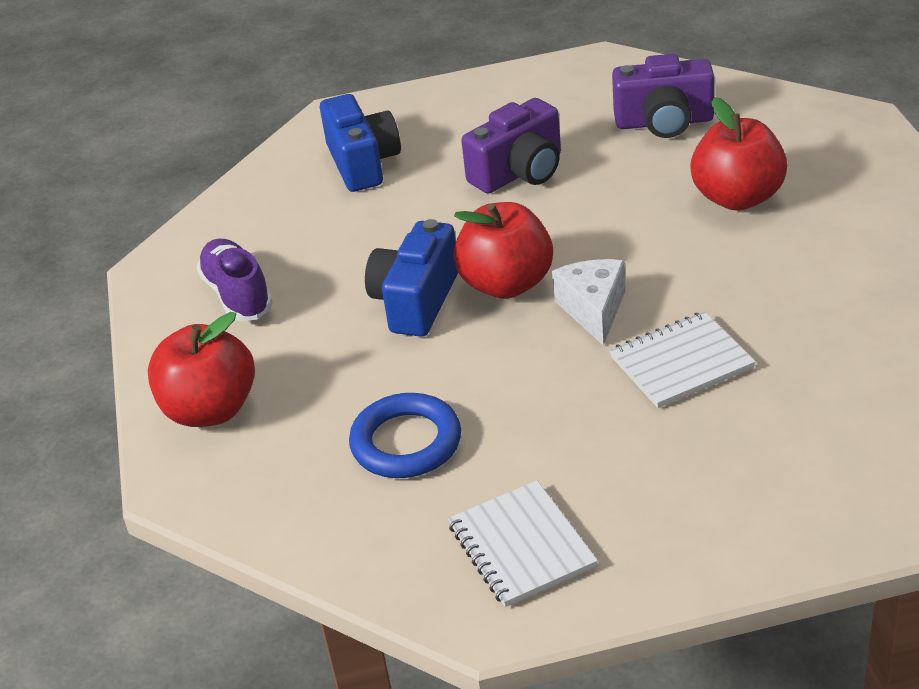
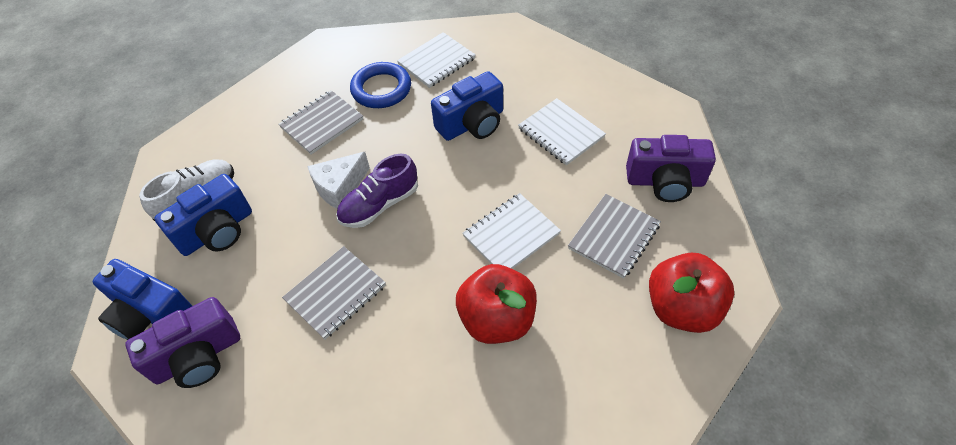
blue camera: 2 -> 3
grey notebook: 0 -> 3
red apple: 3 -> 2
white notebook: 2 -> 3
white shoe: 0 -> 1

